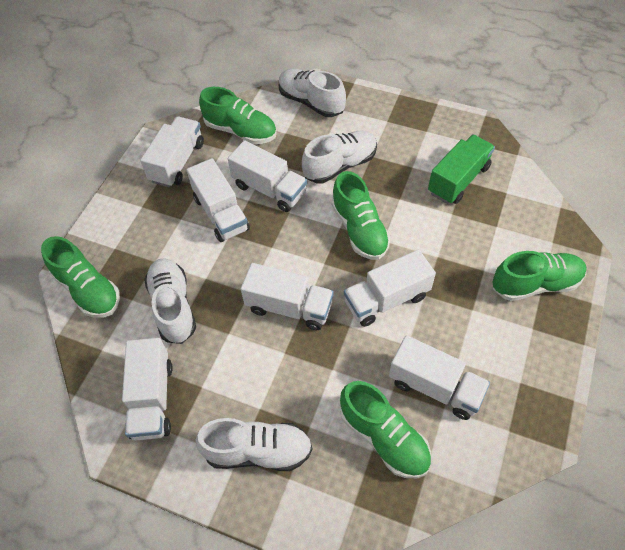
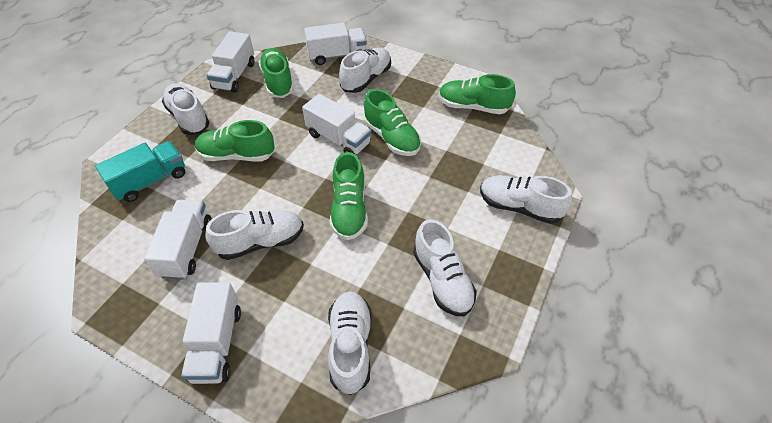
green truck: 1 -> 0
turquoise truck: 0 -> 1
white shoe: 4 -> 6
white truck: 7 -> 5

